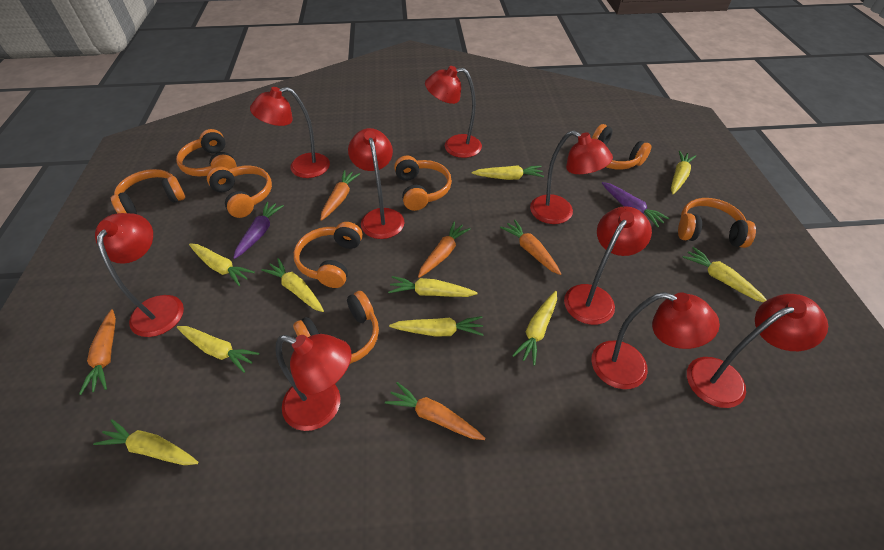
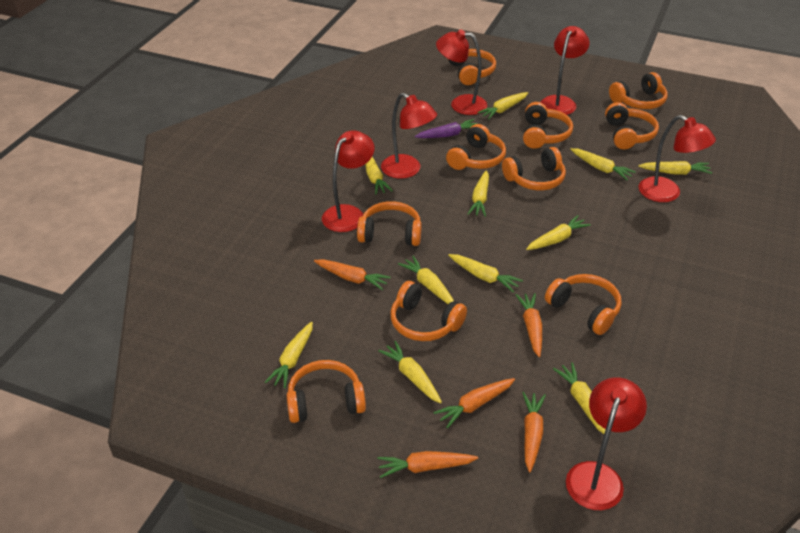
orange headphones: 8 -> 10
purple carrot: 2 -> 1
red lamp: 9 -> 6
yellow carrot: 10 -> 11

